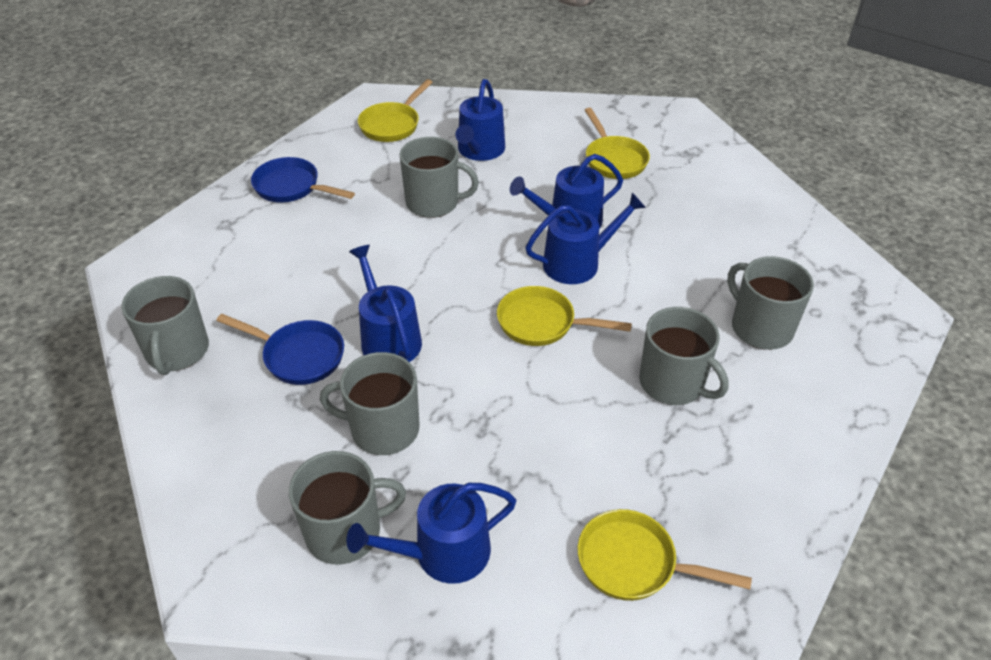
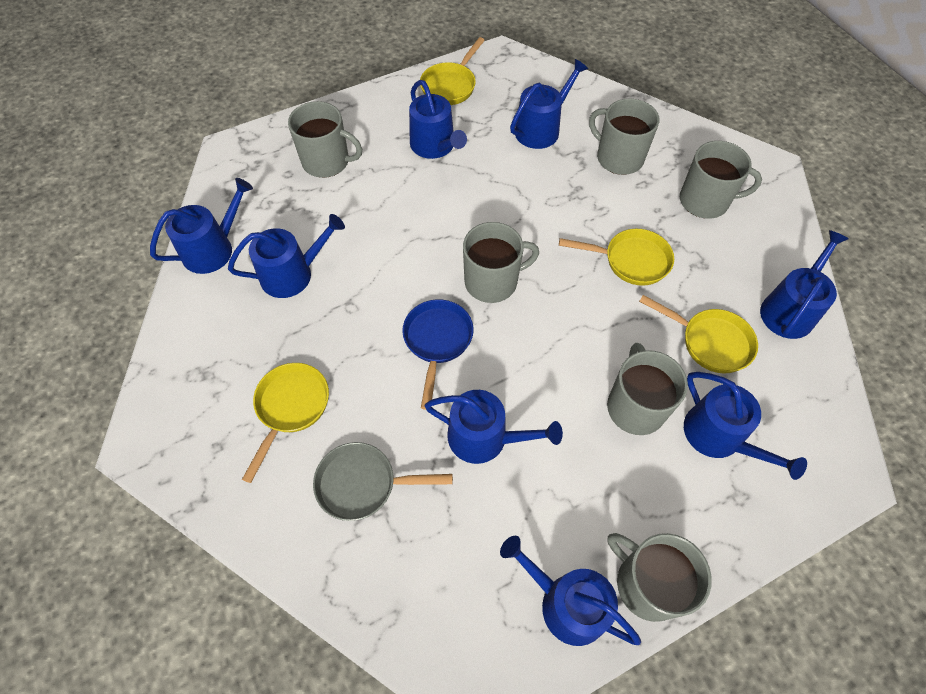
blue pan: 2 -> 1
blue watering can: 5 -> 8
grey pan: 0 -> 1

